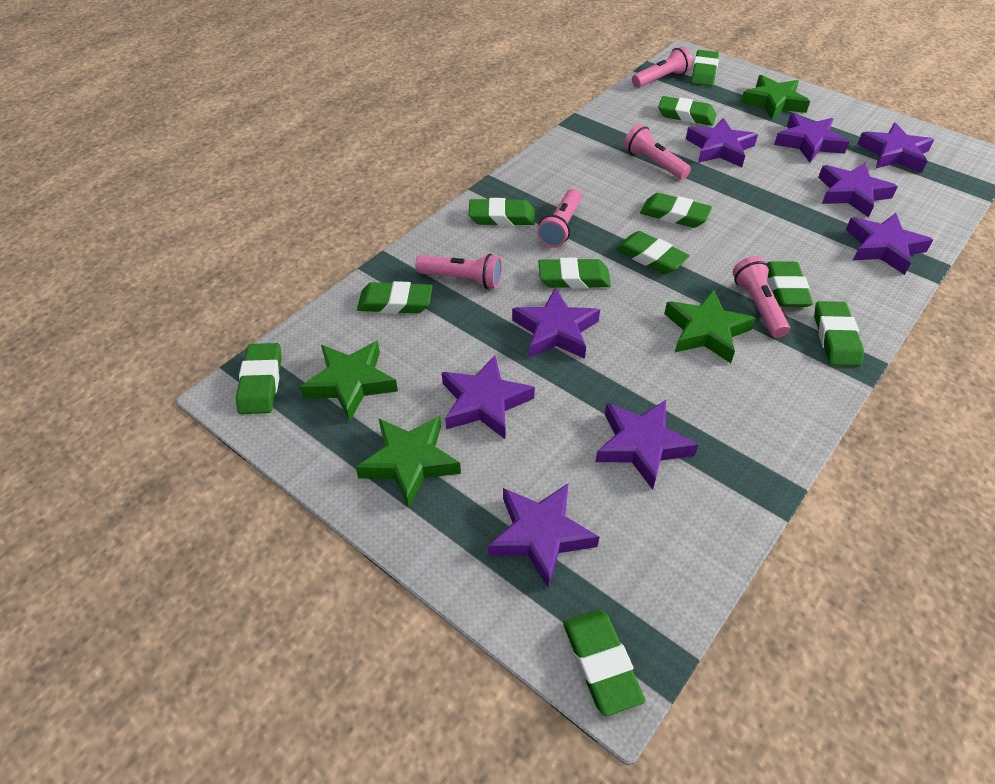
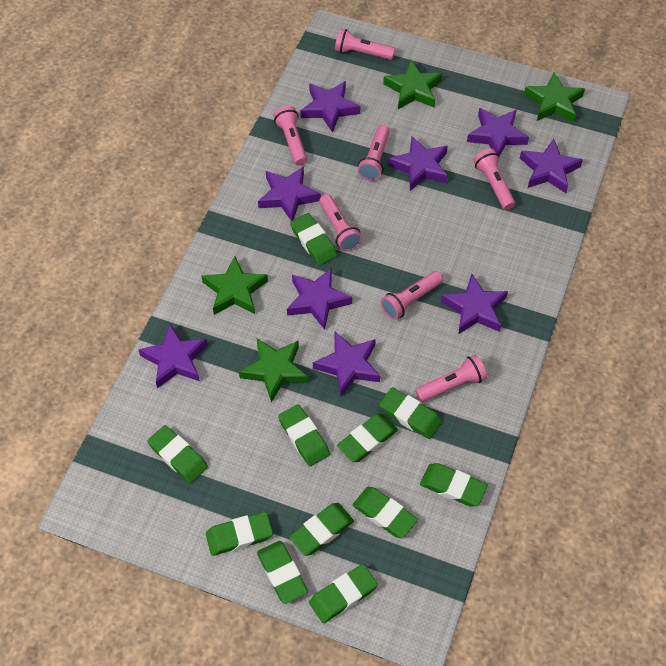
pink flashlight: 5 -> 7

